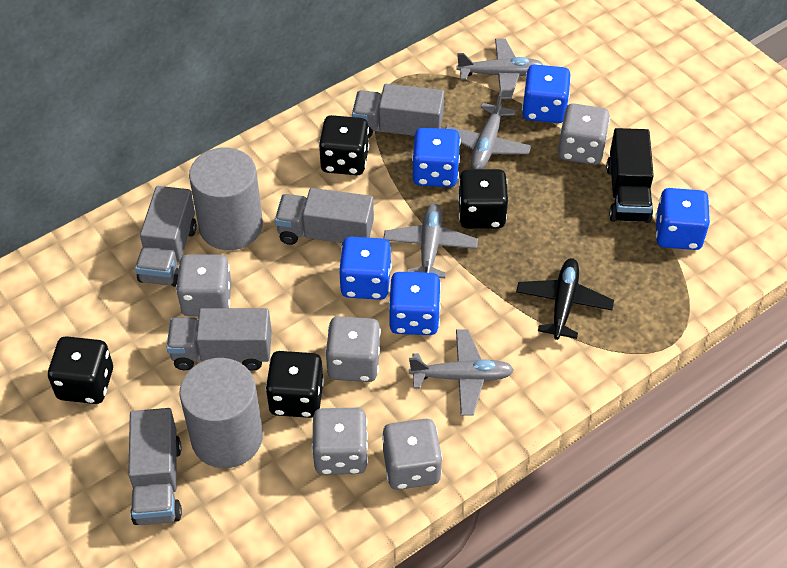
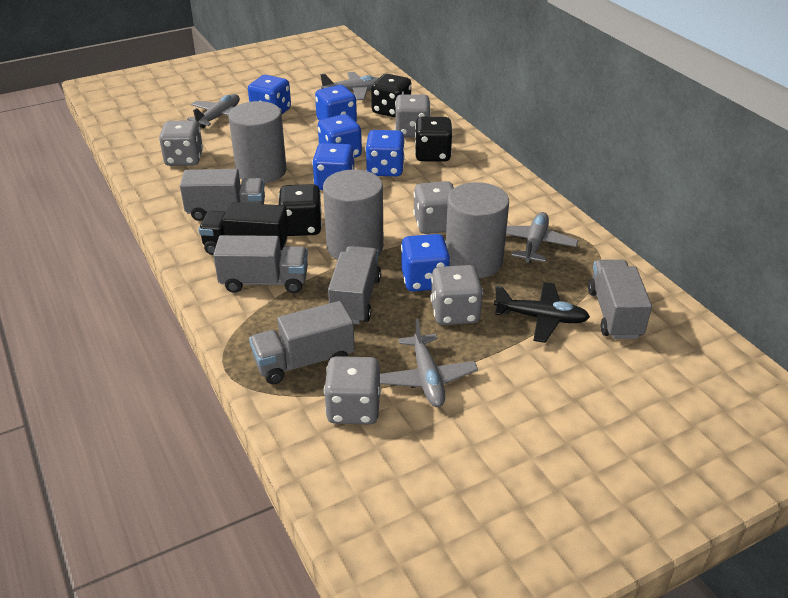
black dice: 4 -> 3
blue dice: 5 -> 6
grey cylinder: 2 -> 3

